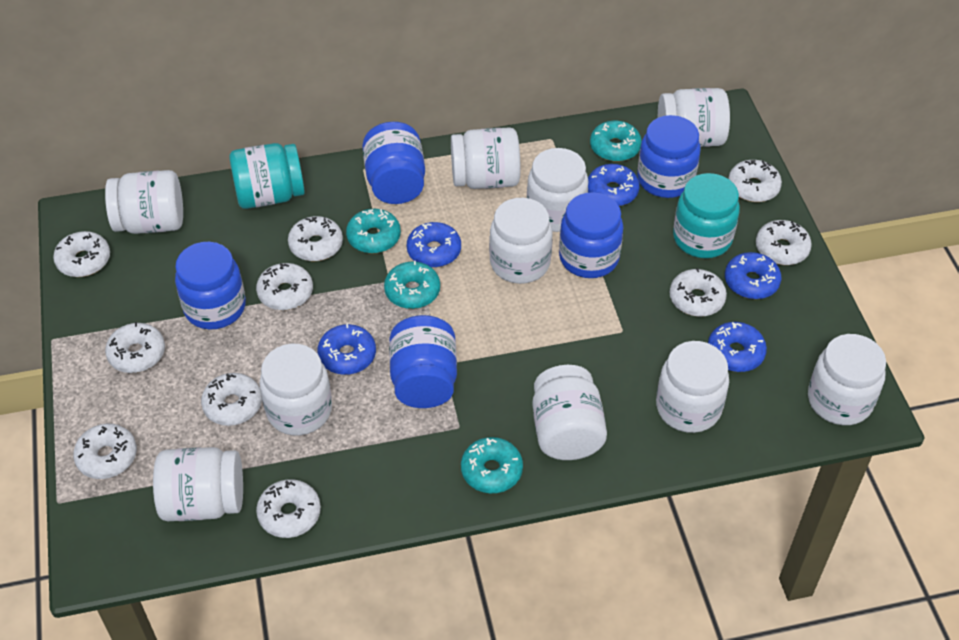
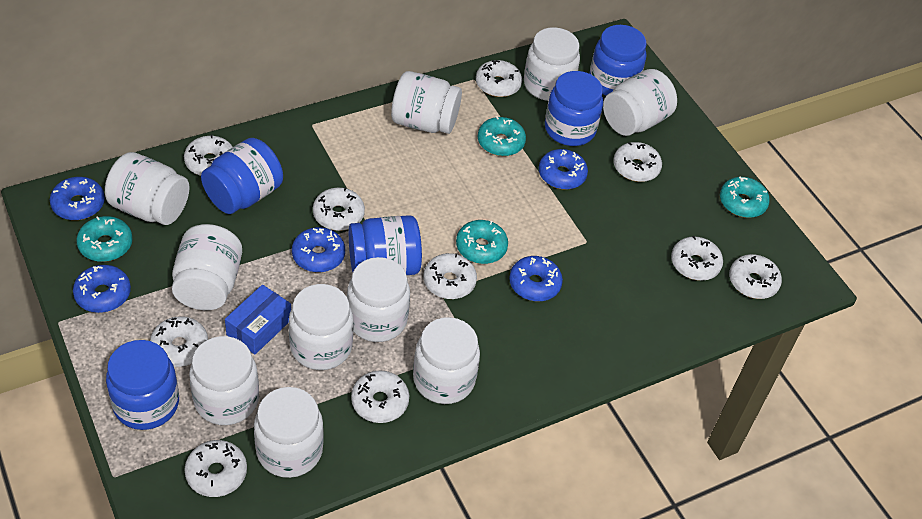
blue box: 0 -> 1
turquoise jar: 2 -> 0

